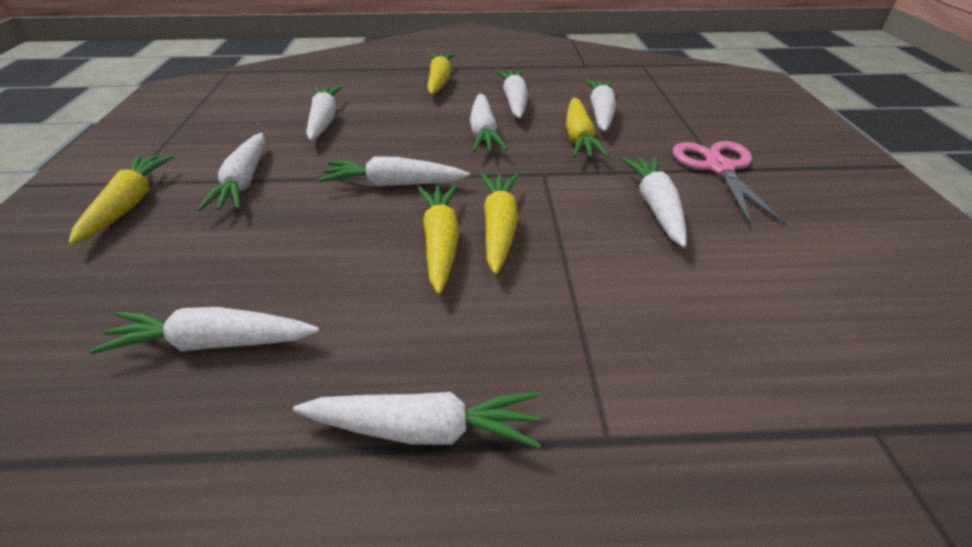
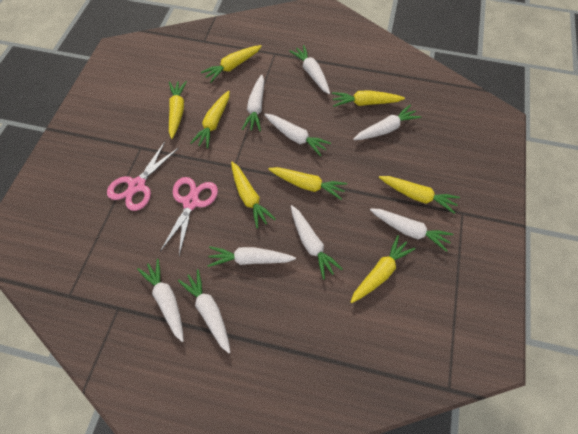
pink scissors: 1 -> 2
yellow carrot: 5 -> 8

